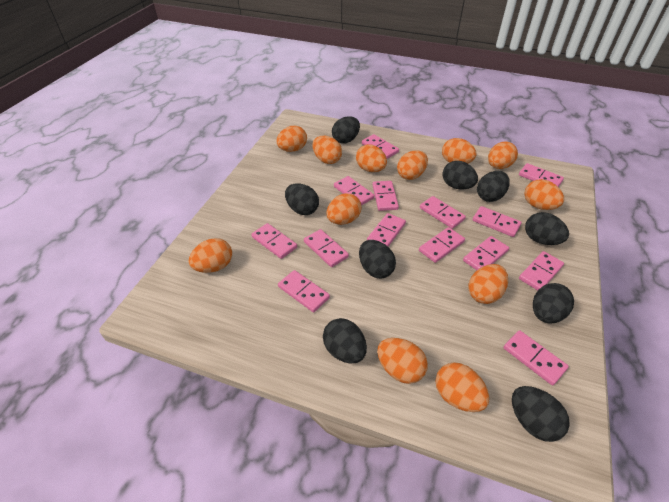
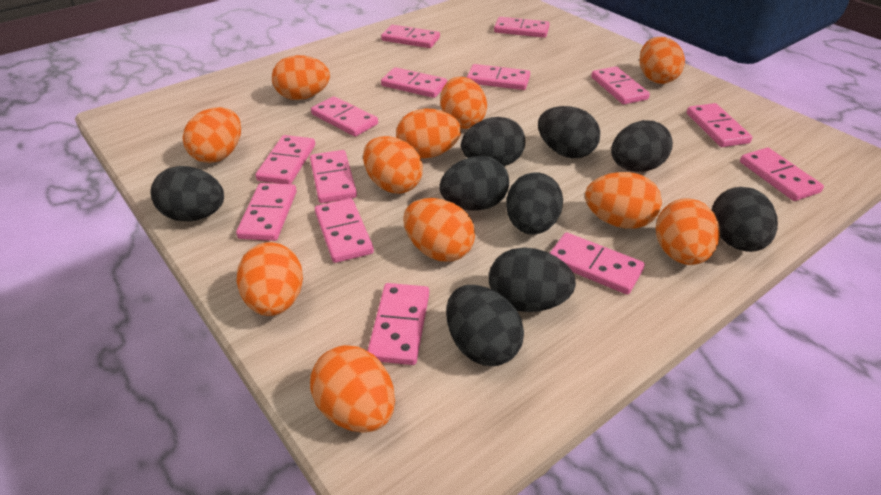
orange egg: 12 -> 11

